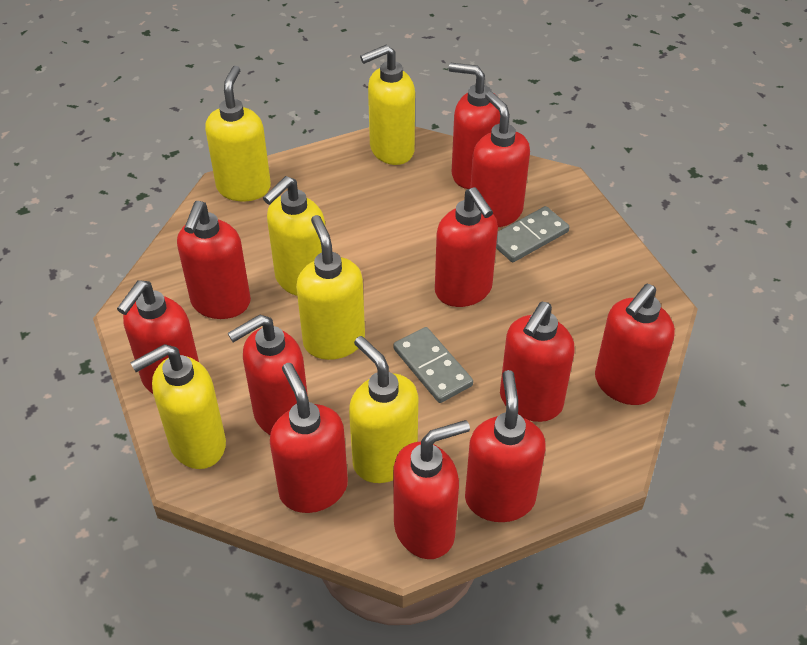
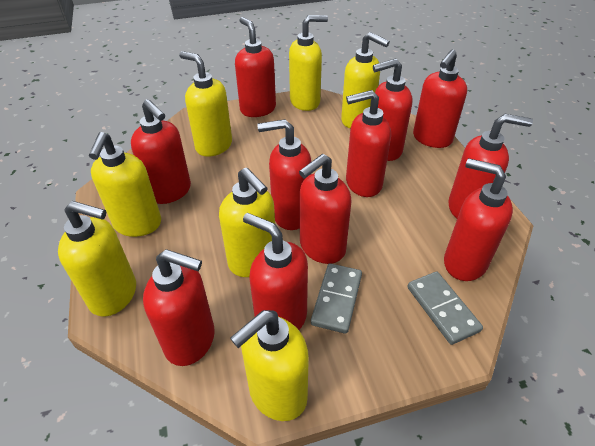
yellow soap dispenser: 6 -> 7

